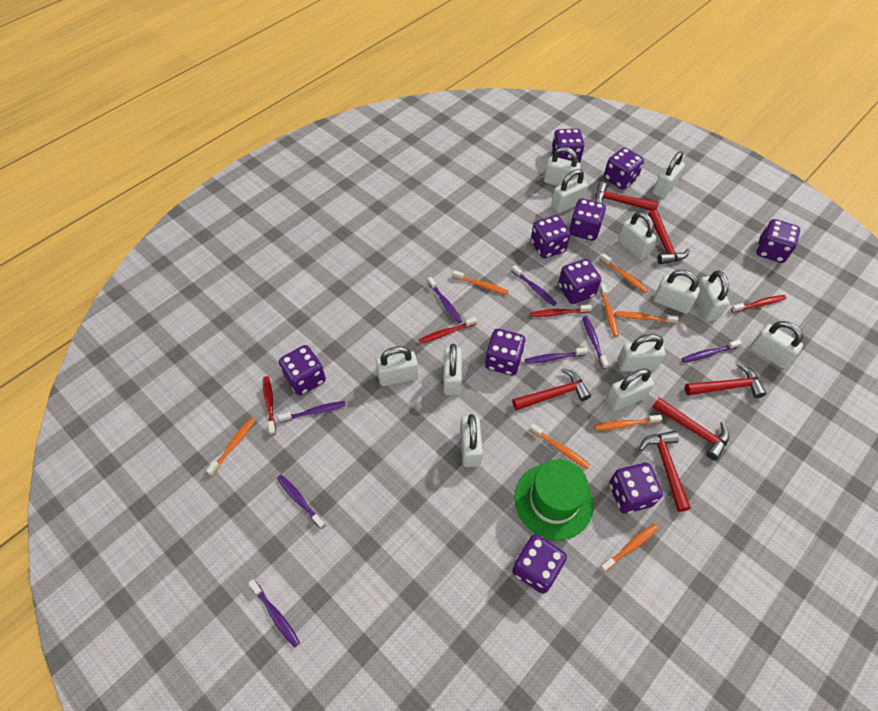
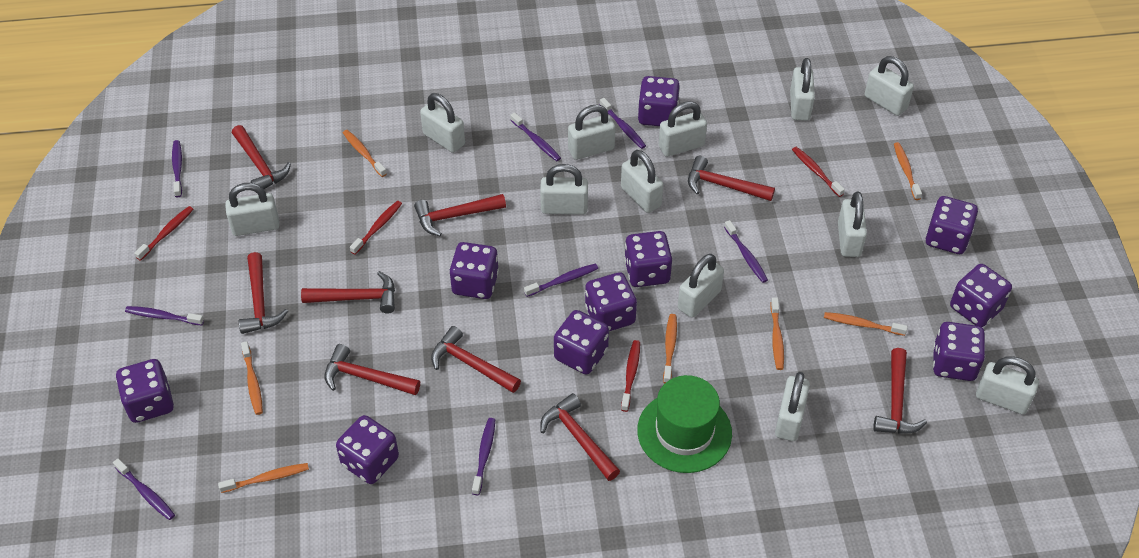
orange toothbrush: 8 -> 7
red hammer: 6 -> 9

